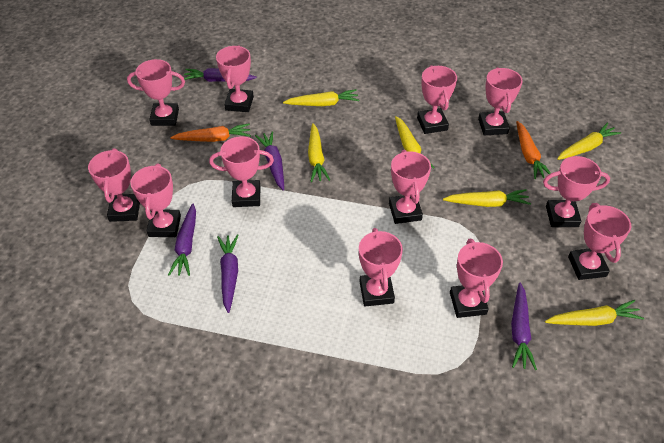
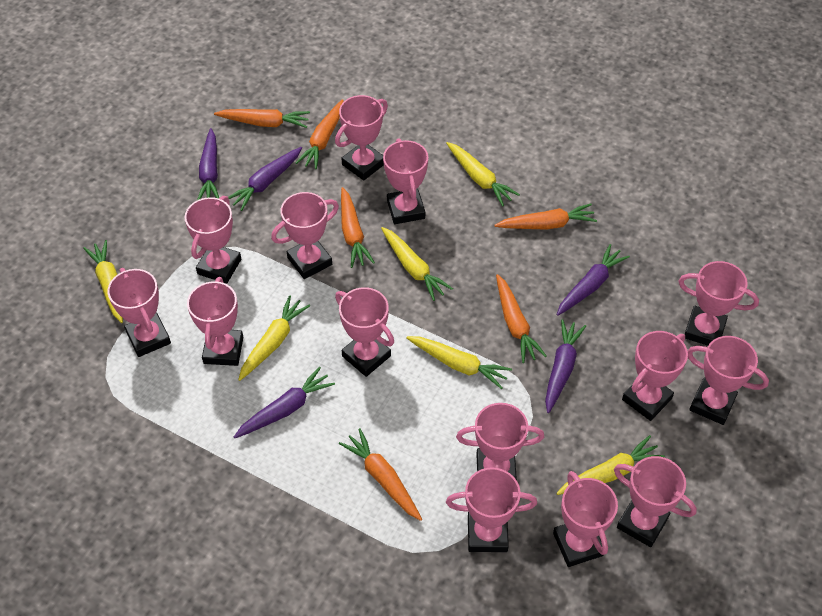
orange carrot: 2 -> 6
pink trophy: 12 -> 14

